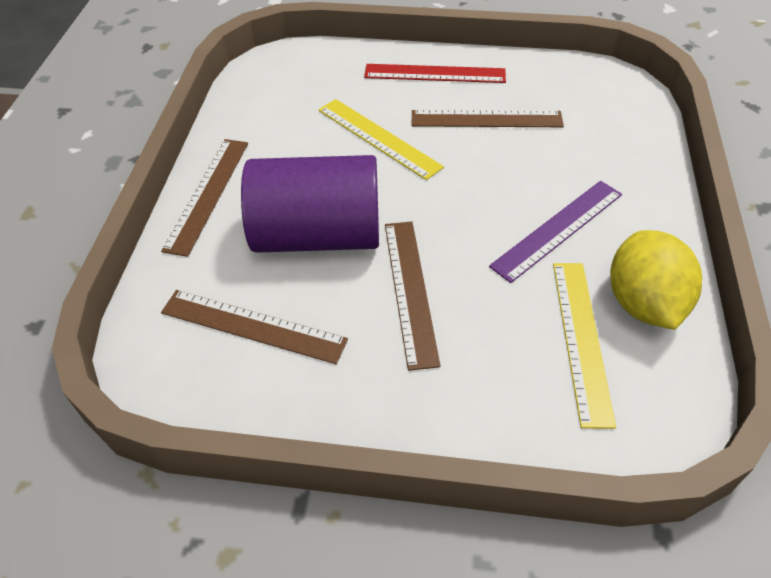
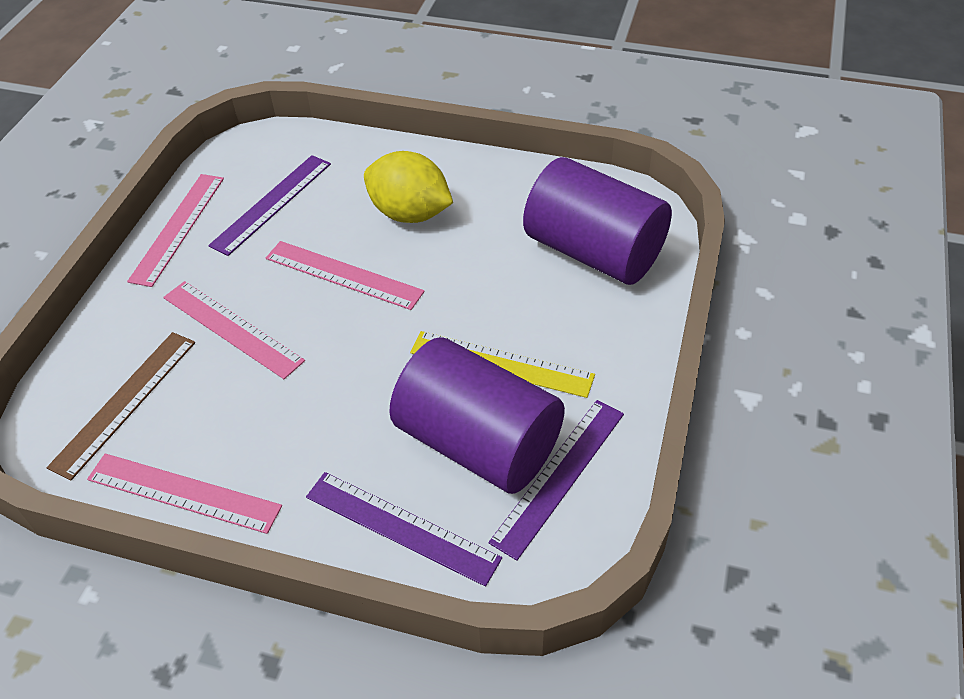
brown ruler: 4 -> 1
pink ruler: 0 -> 4
purple cylinder: 1 -> 2
purple ruler: 1 -> 3
red ruler: 1 -> 0
yellow ruler: 2 -> 1

